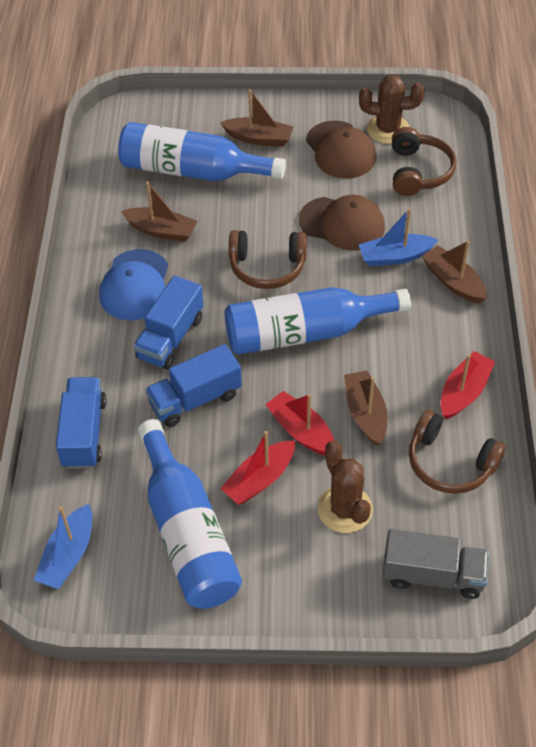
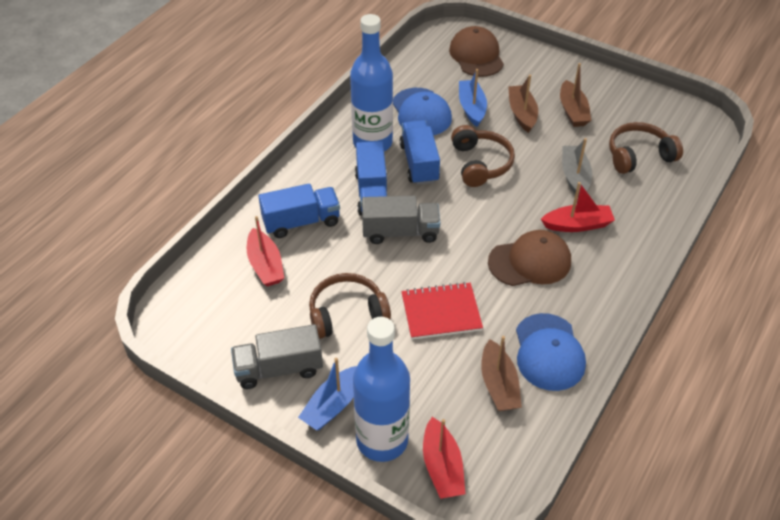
blue bottle: 3 -> 2
blue cap: 1 -> 2
brown boat: 4 -> 3
brown cactus: 2 -> 0
grey boat: 0 -> 1
grey truck: 1 -> 2
red notebook: 0 -> 1

